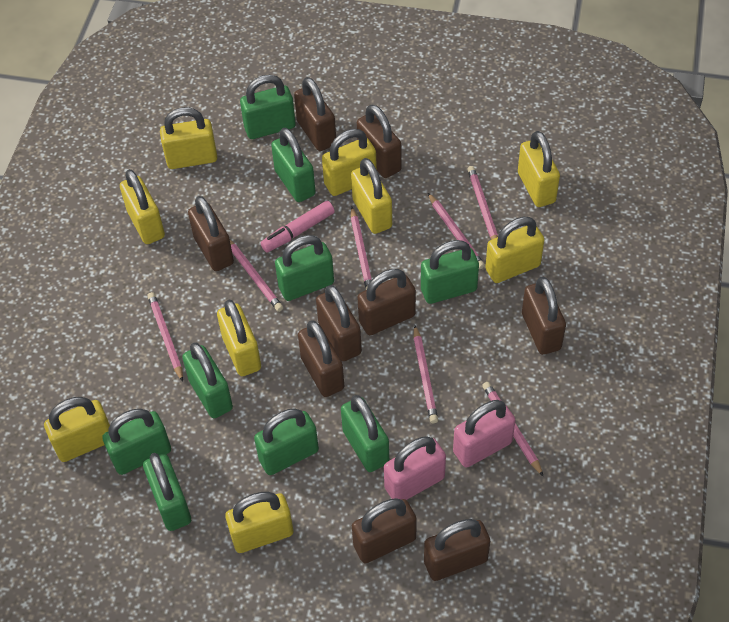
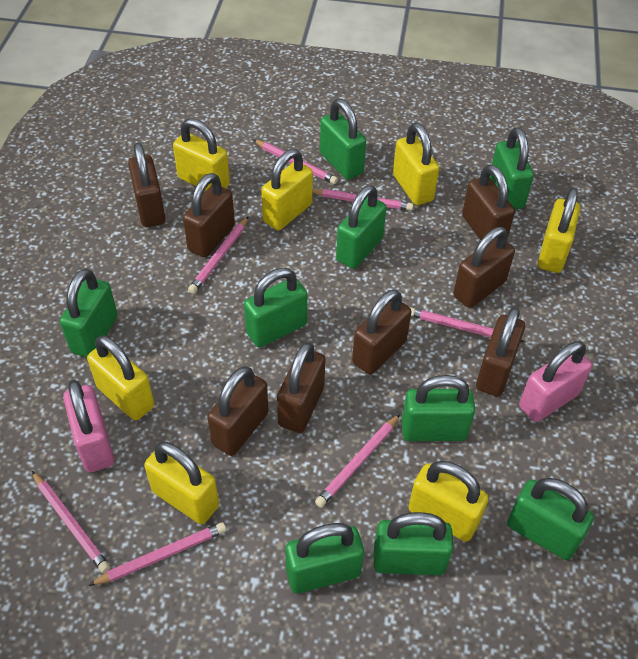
brown padlock: 9 -> 8
pink marker: 1 -> 0
yellow padlock: 9 -> 7

